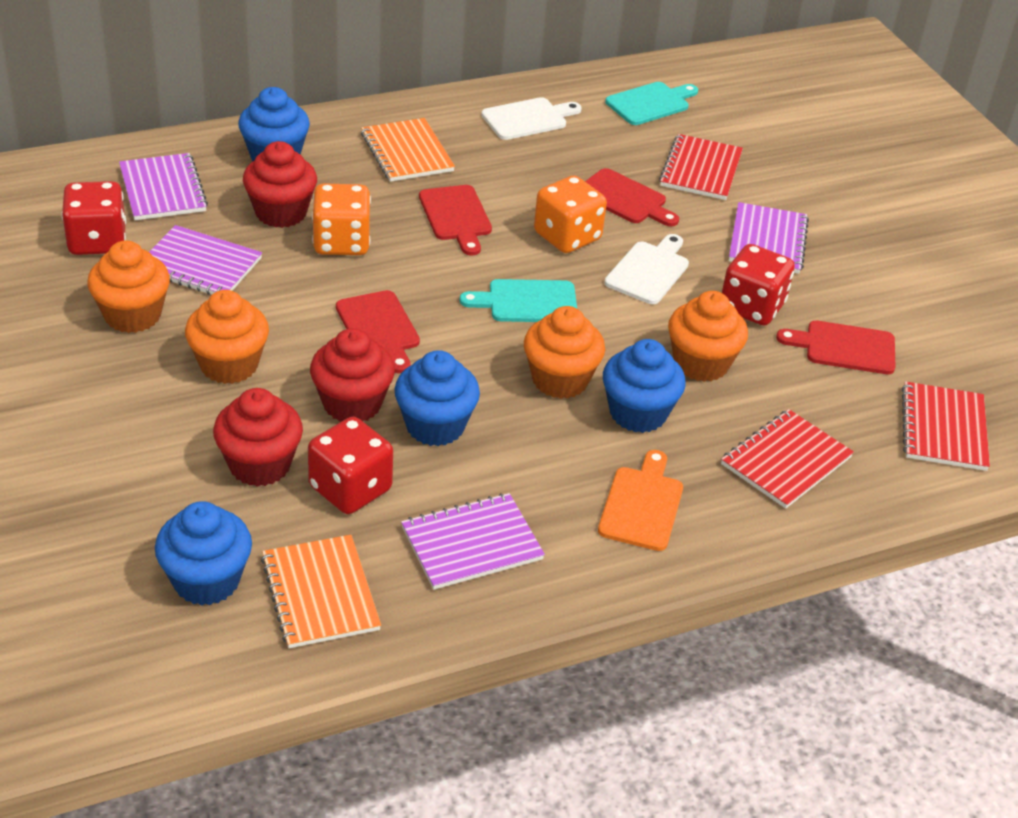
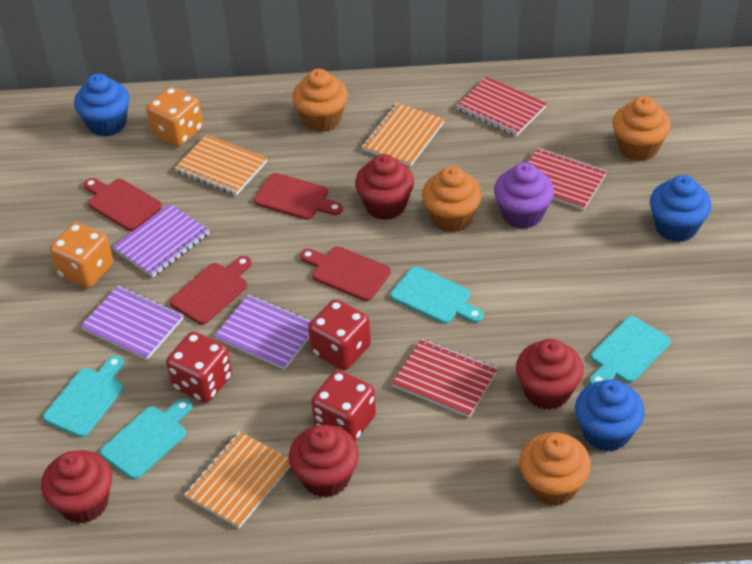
blue cupcake: 4 -> 3
orange cutting board: 1 -> 0
orange notebook: 2 -> 3
purple cupcake: 0 -> 1
purple notebook: 4 -> 3
red cupcake: 3 -> 4
turquoise cutting board: 2 -> 4
white cutting board: 2 -> 0

